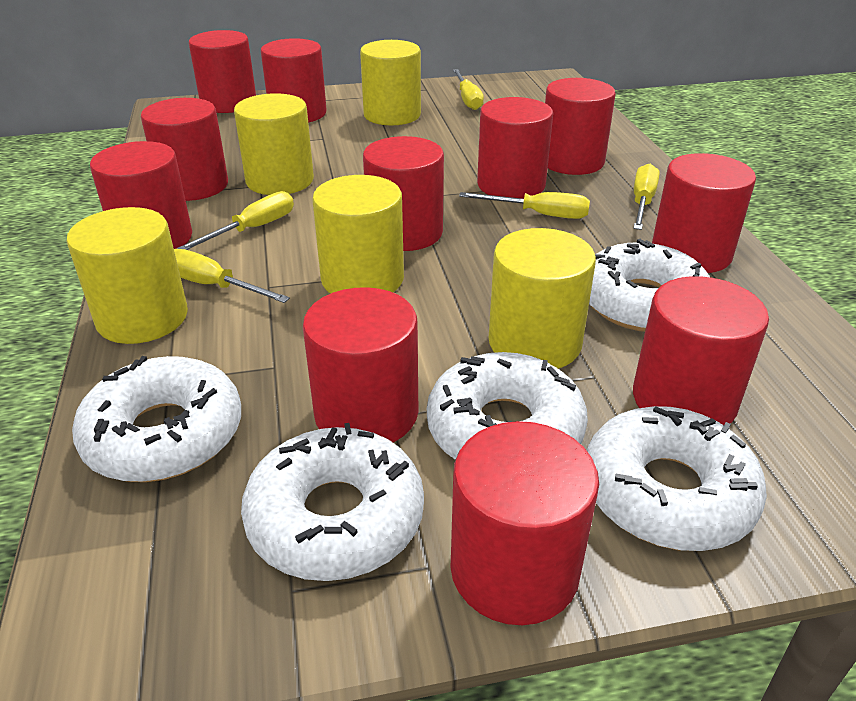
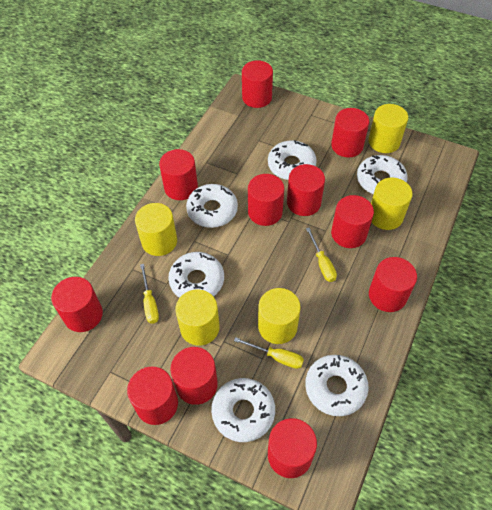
white donut: 5 -> 6
yellow screwdriver: 5 -> 3

